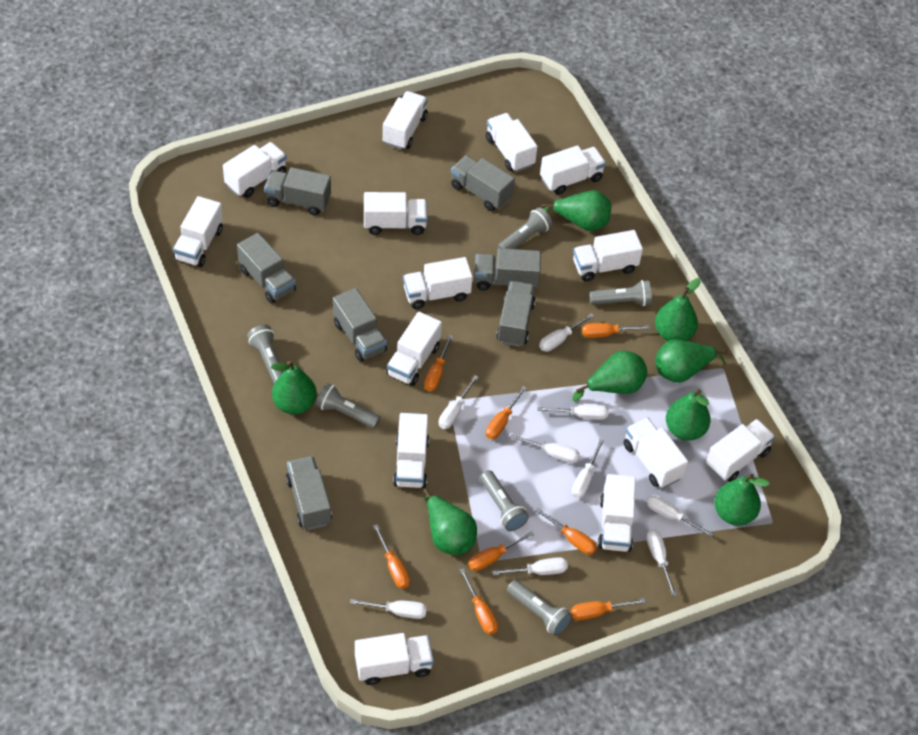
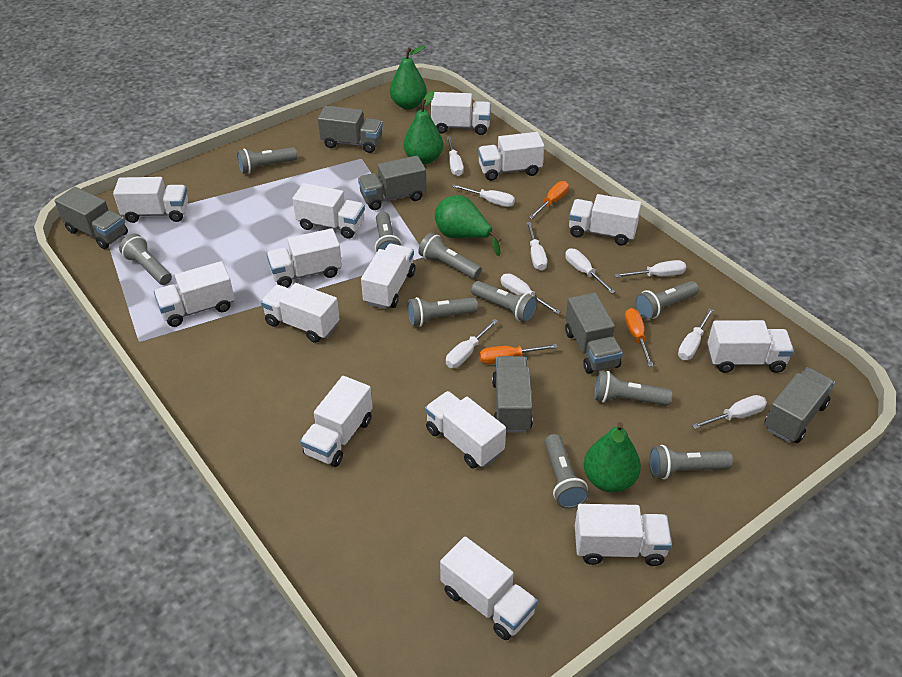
green pear: 8 -> 4
grey flashlight: 6 -> 10
grey truck: 7 -> 6
orange screwdriver: 8 -> 3

